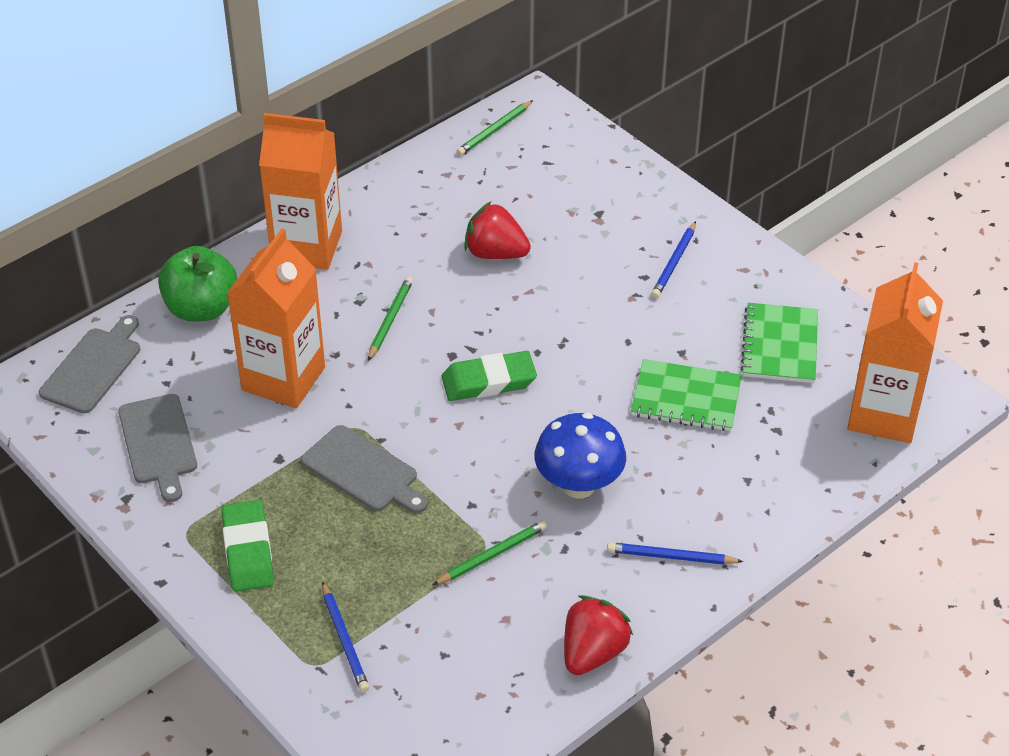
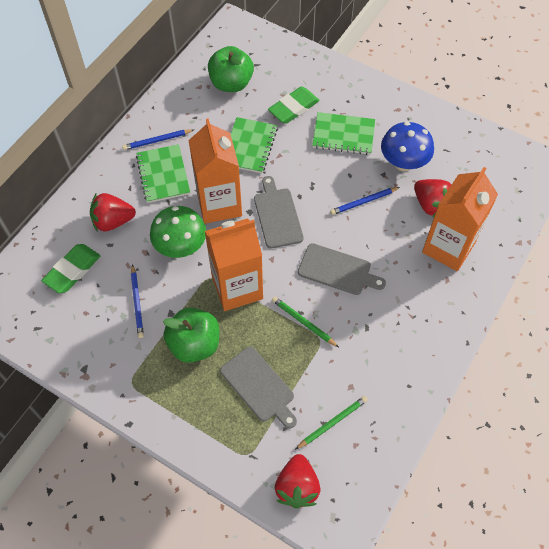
green apple: 1 -> 2
green mushroom: 0 -> 1
green notebook: 2 -> 3
green pencil: 3 -> 2
red strawberry: 2 -> 3

